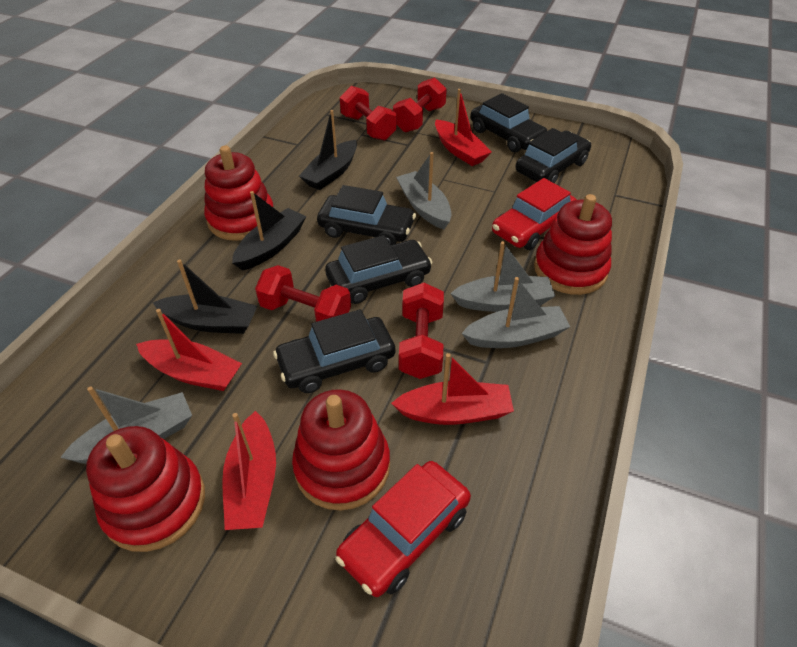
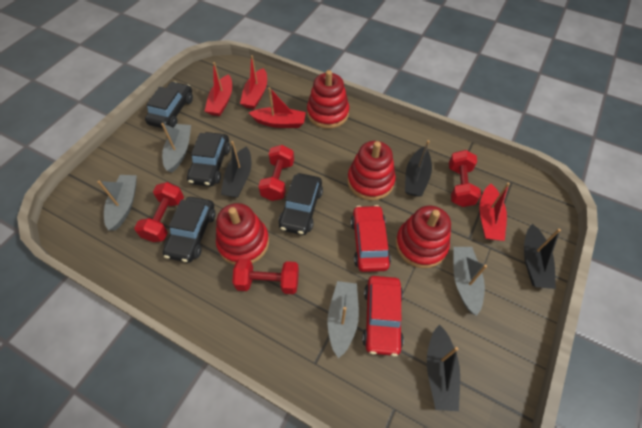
black boat: 3 -> 4
black car: 5 -> 4

